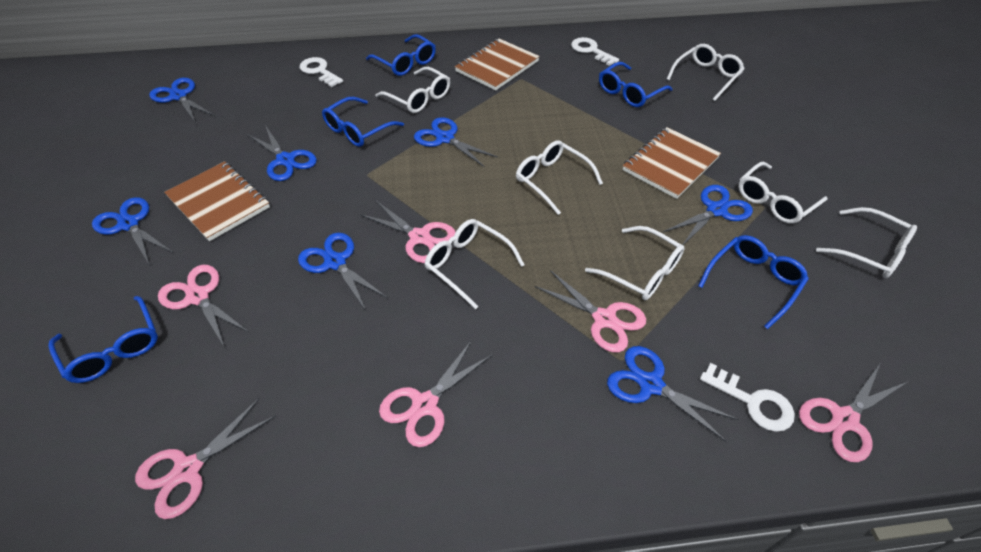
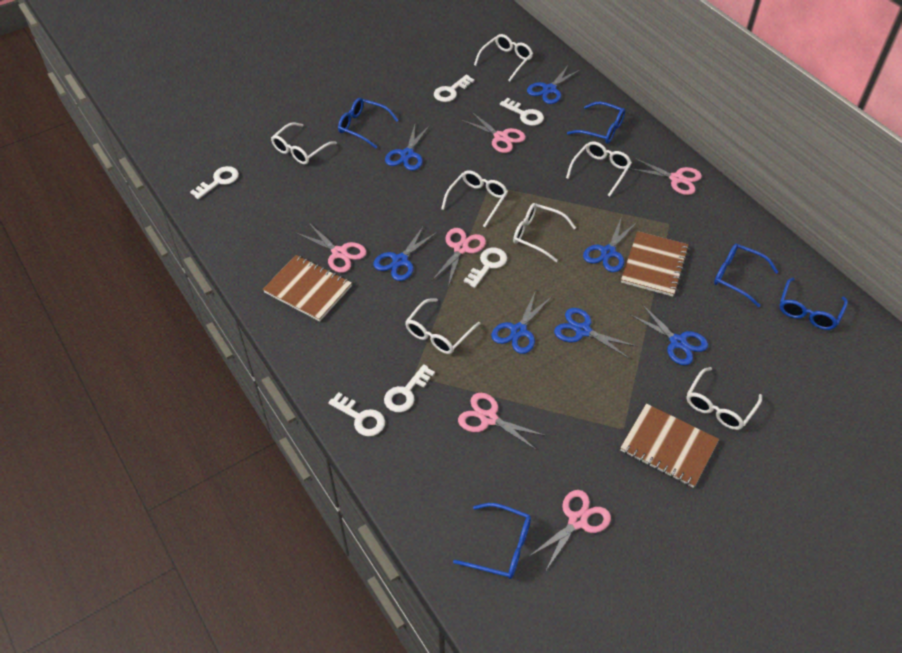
white key: 3 -> 6

